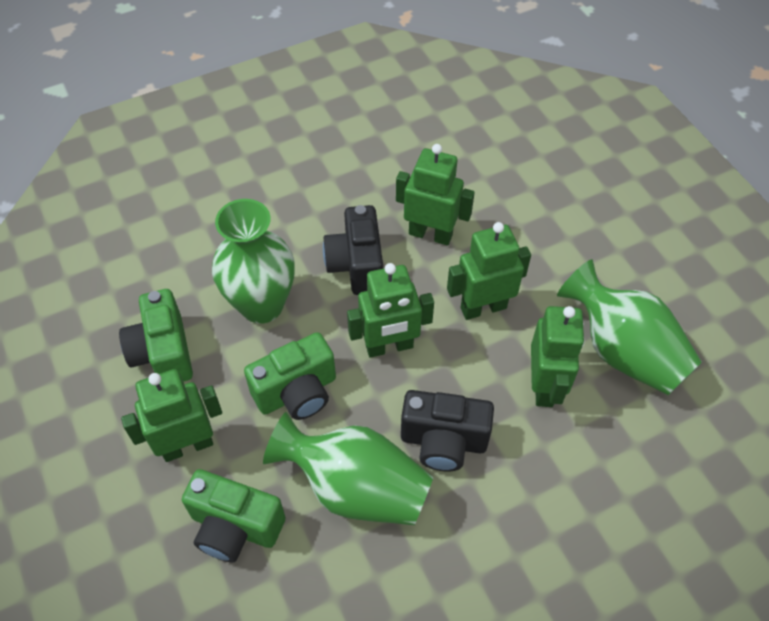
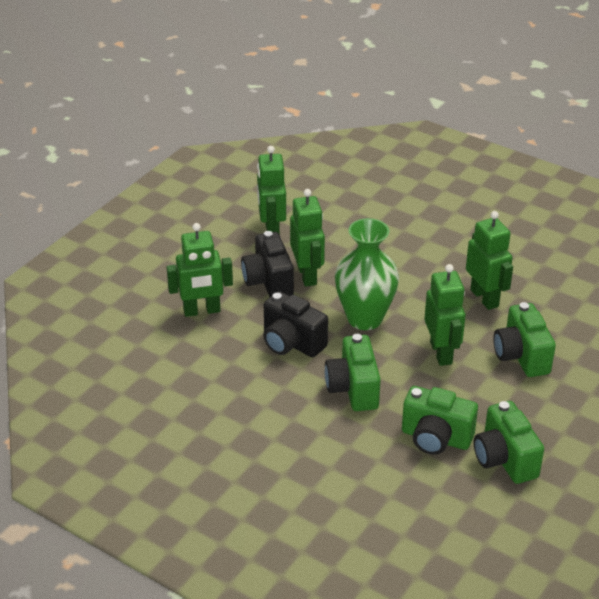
green camera: 3 -> 4
green vase: 3 -> 1

